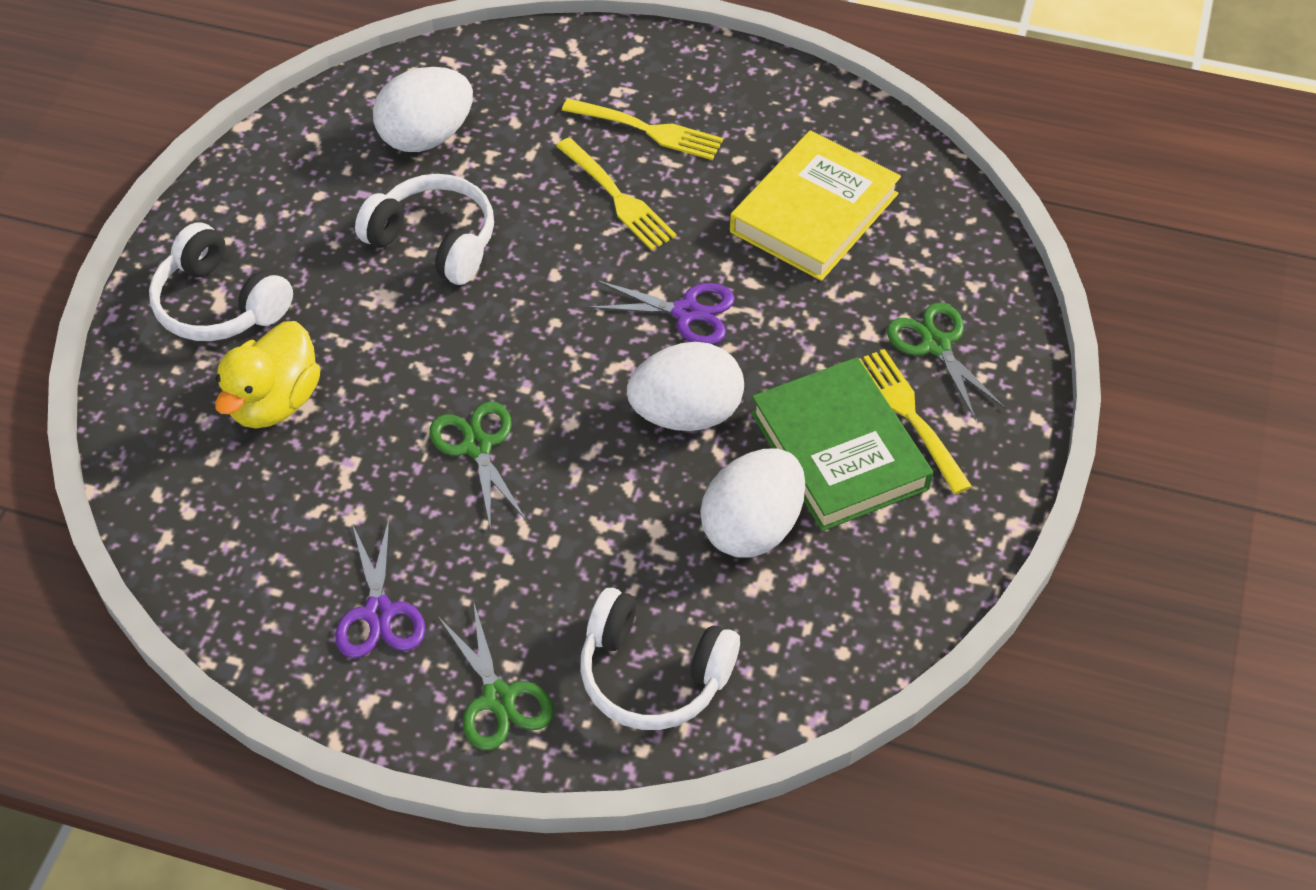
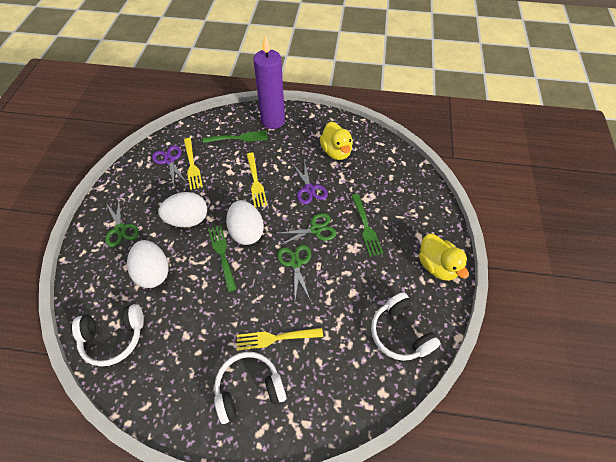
green book: 1 -> 0
green fork: 0 -> 3
purple candle: 0 -> 1
yellow book: 1 -> 0
yellow duck: 1 -> 2

